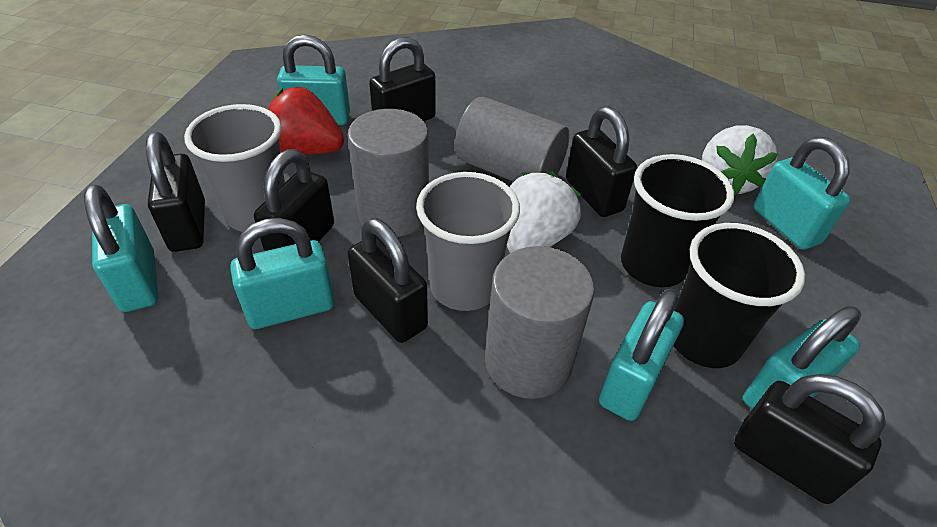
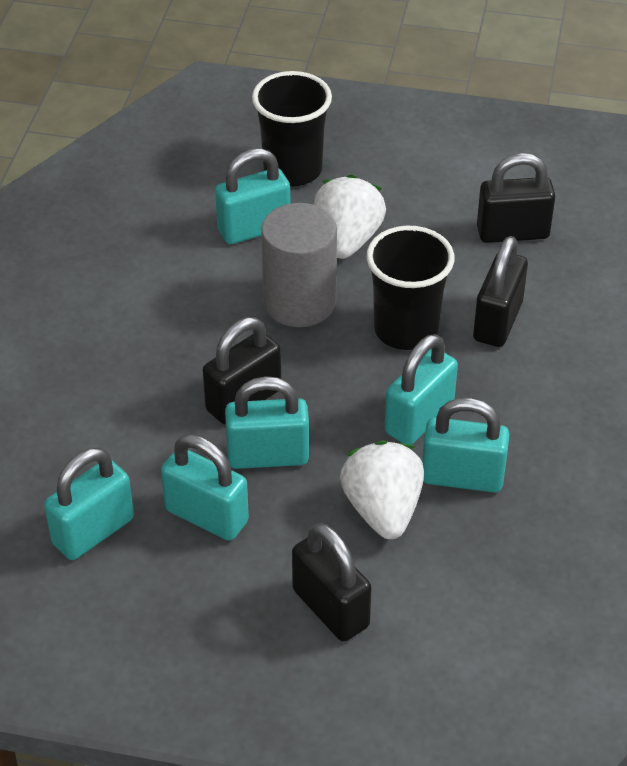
black padlock: 6 -> 4
grey cup: 2 -> 0
grey cylinder: 3 -> 1
red strawberry: 1 -> 0

